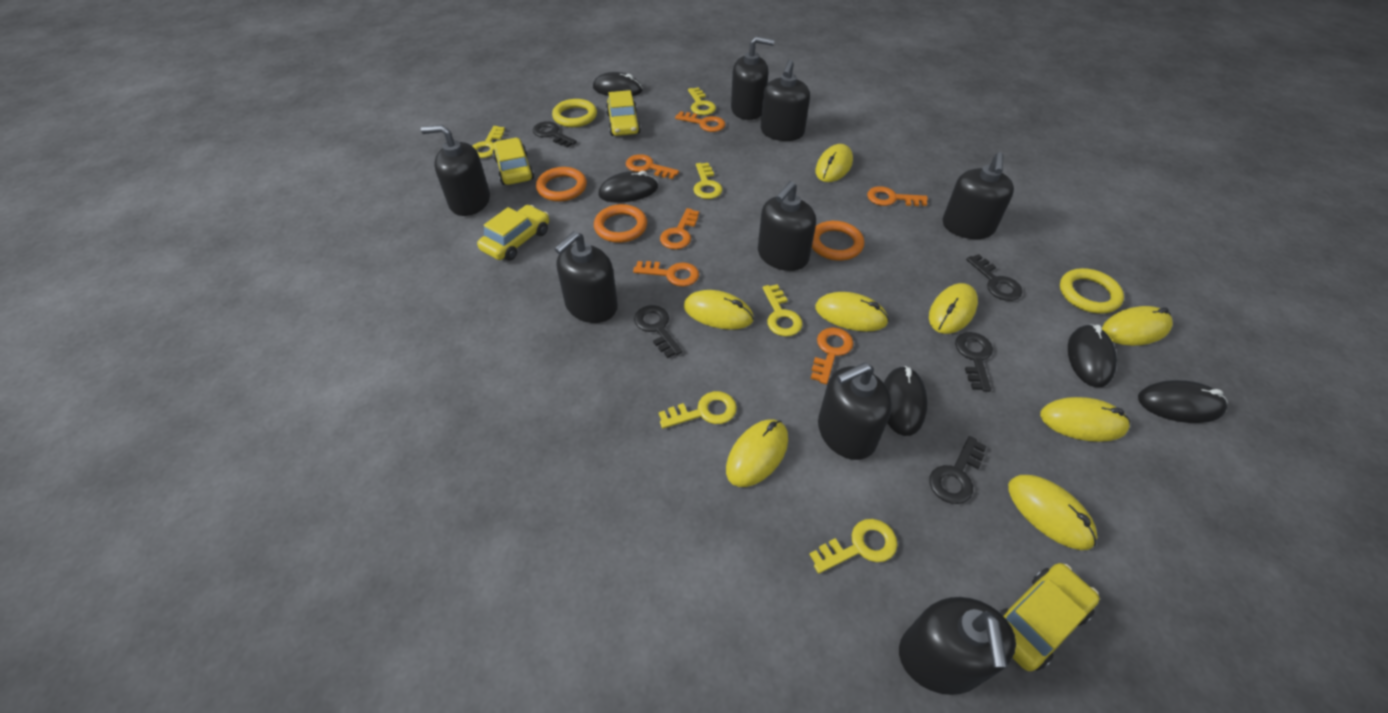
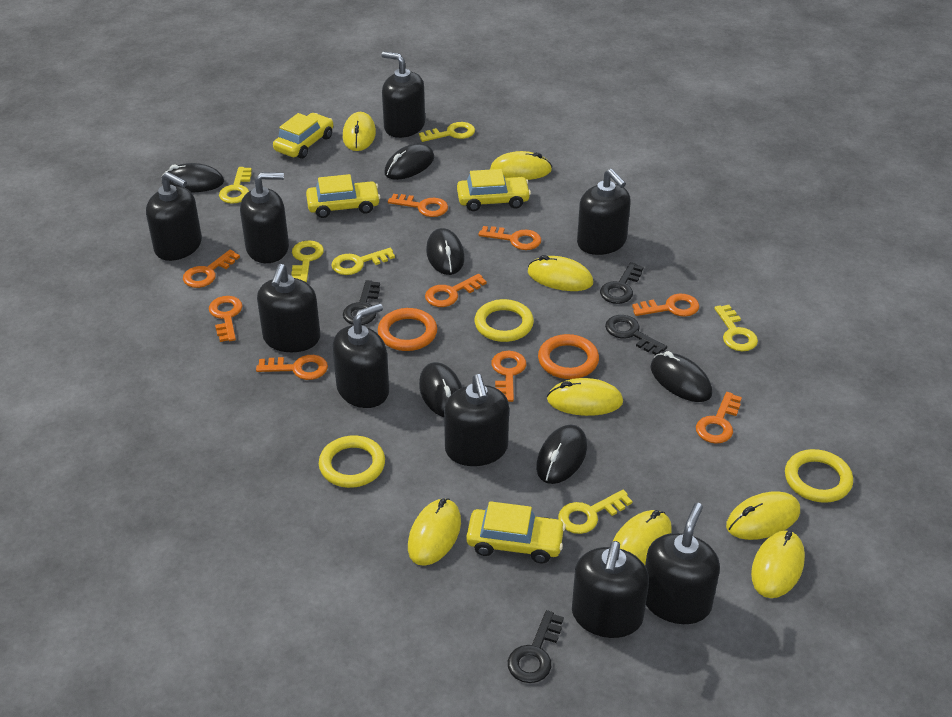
black key: 5 -> 4
black mouse: 5 -> 6
black soap dispenser: 8 -> 9
orange key: 6 -> 9
orange ring: 3 -> 2
yellow ring: 2 -> 3

